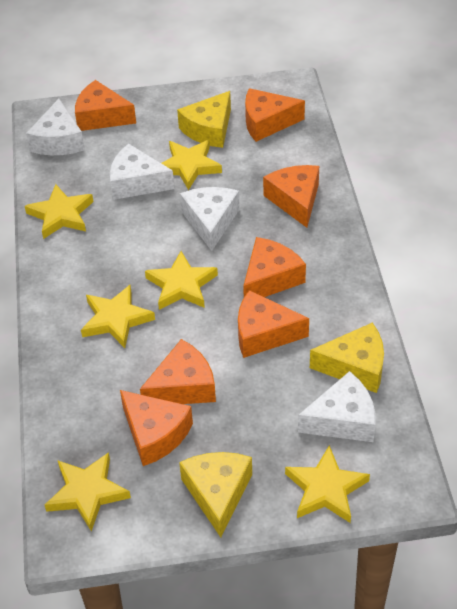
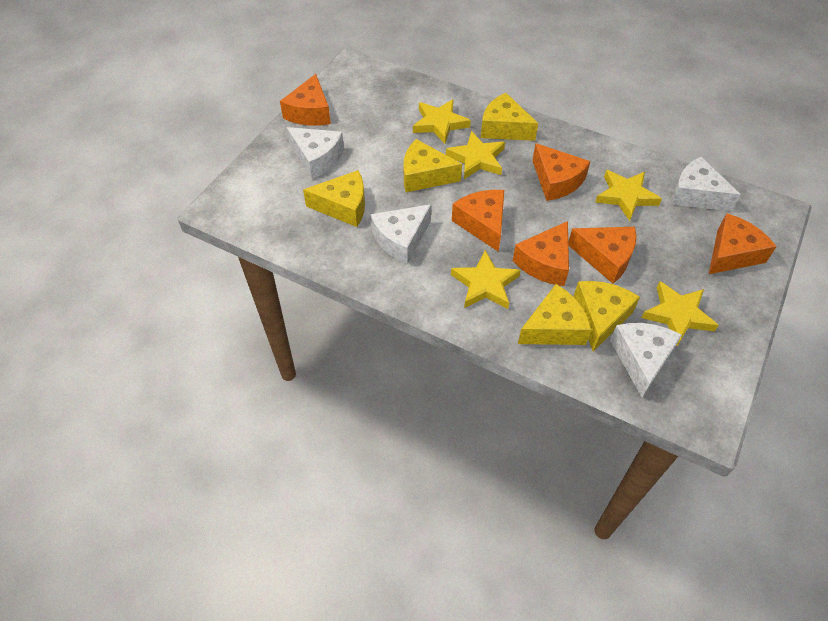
orange cheese: 7 -> 6
yellow cheese: 3 -> 5
yellow star: 6 -> 5

